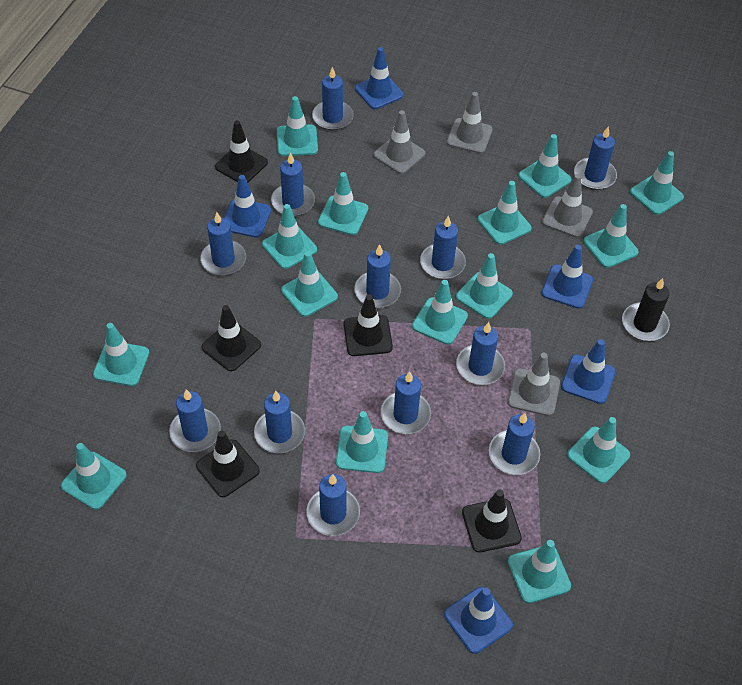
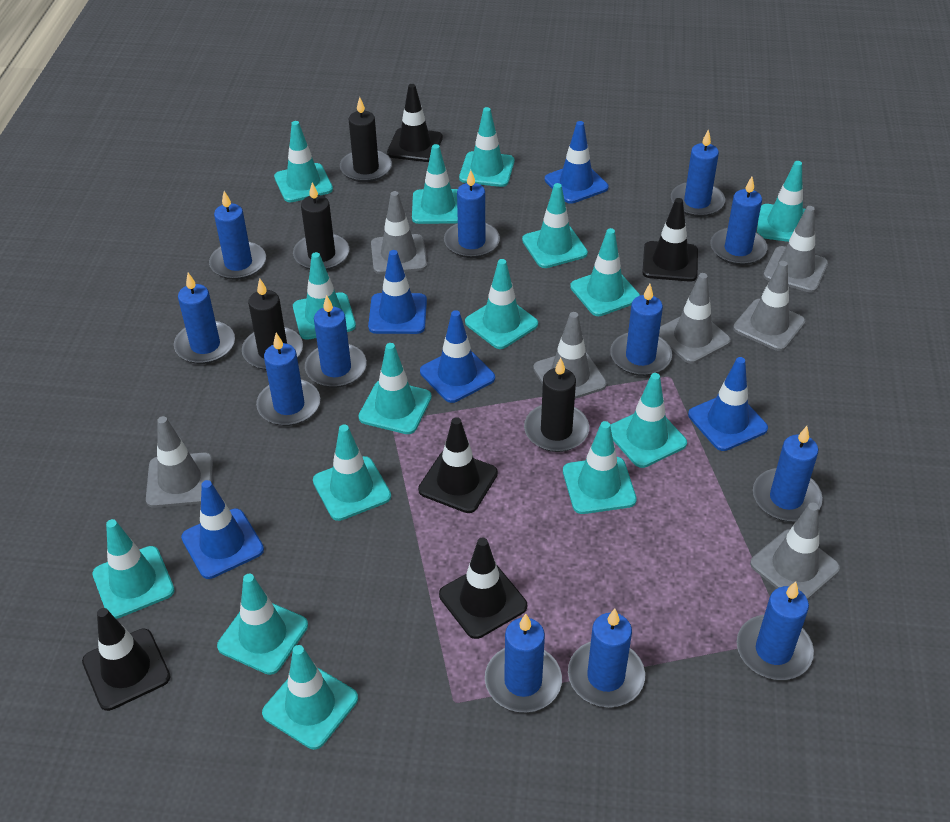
black candle: 1 -> 4
grey traffic cone: 4 -> 7

